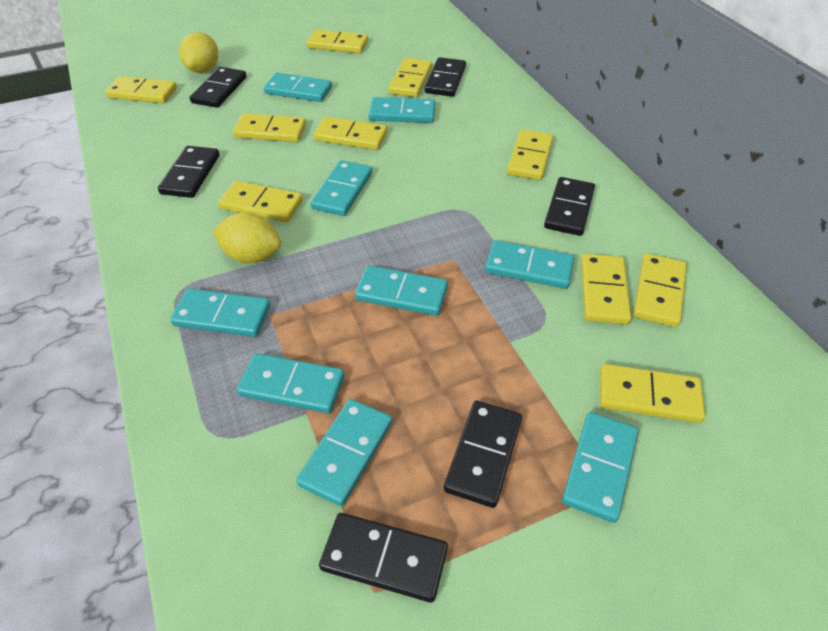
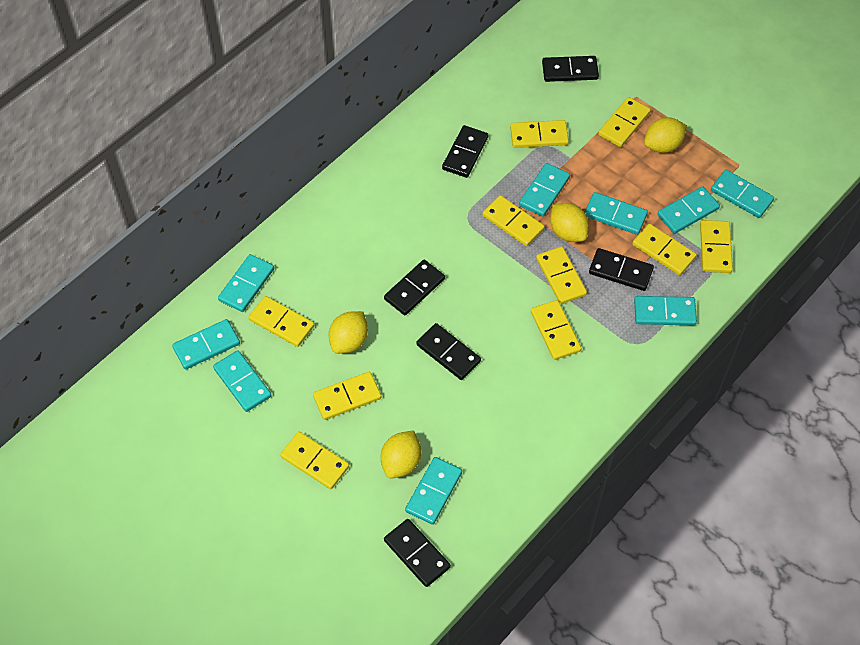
yellow lemon: 2 -> 4

